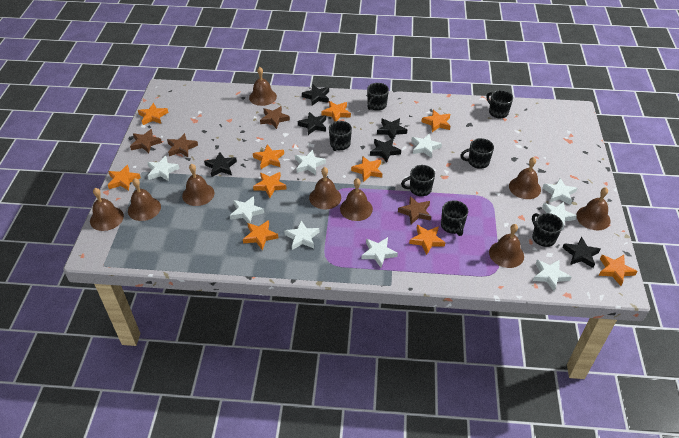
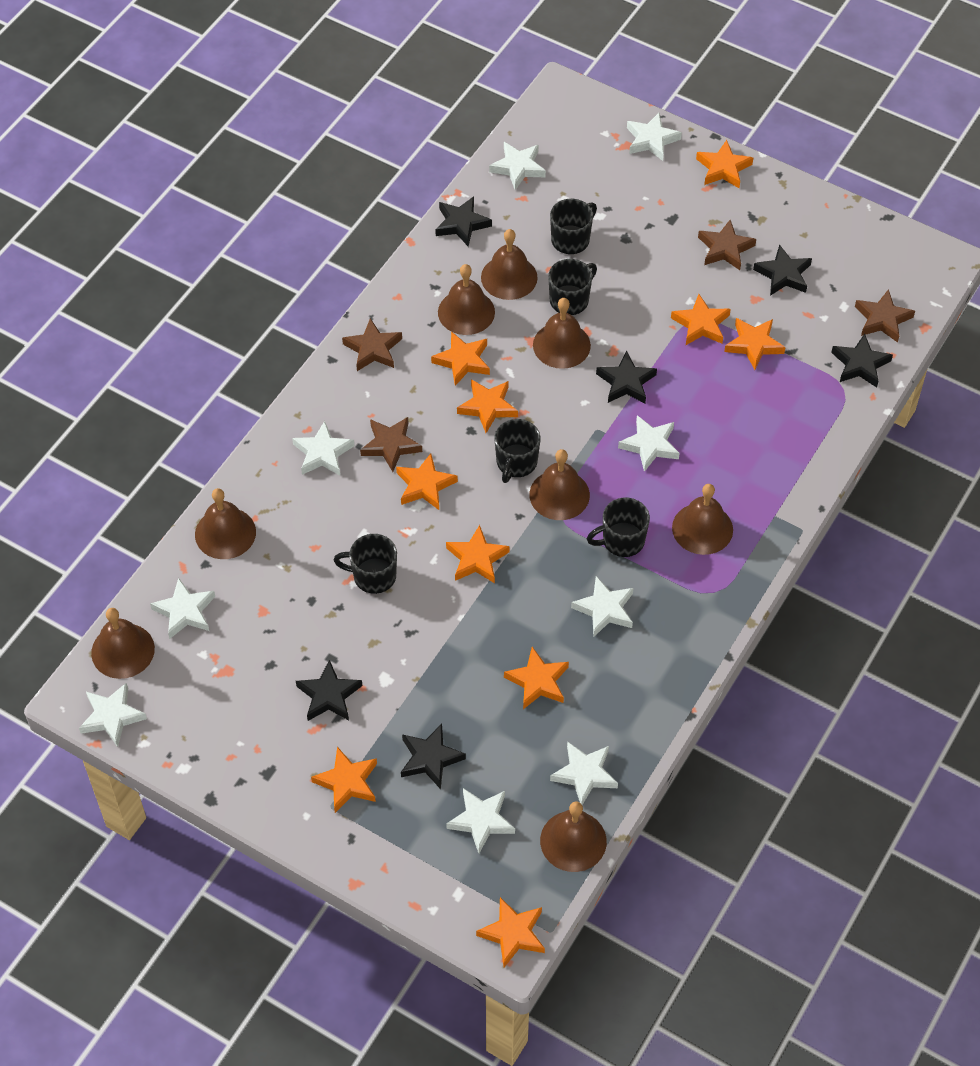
black mug: 7 -> 5
brown bell: 9 -> 8

